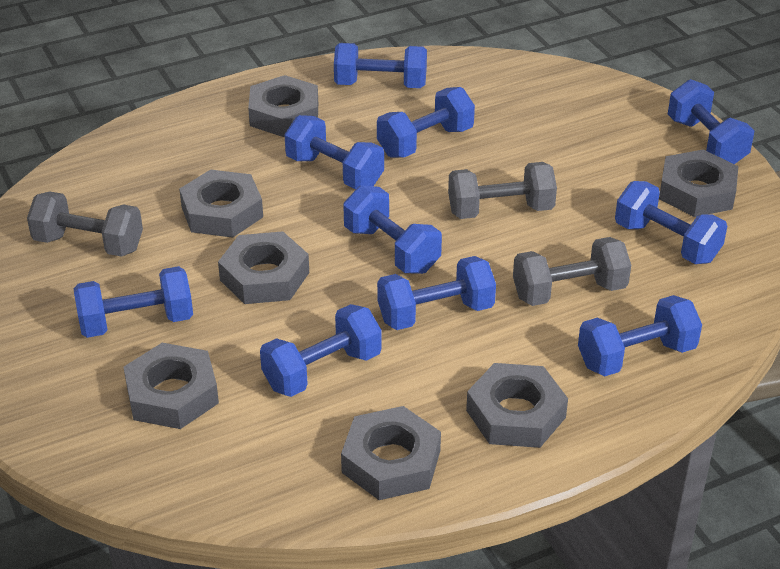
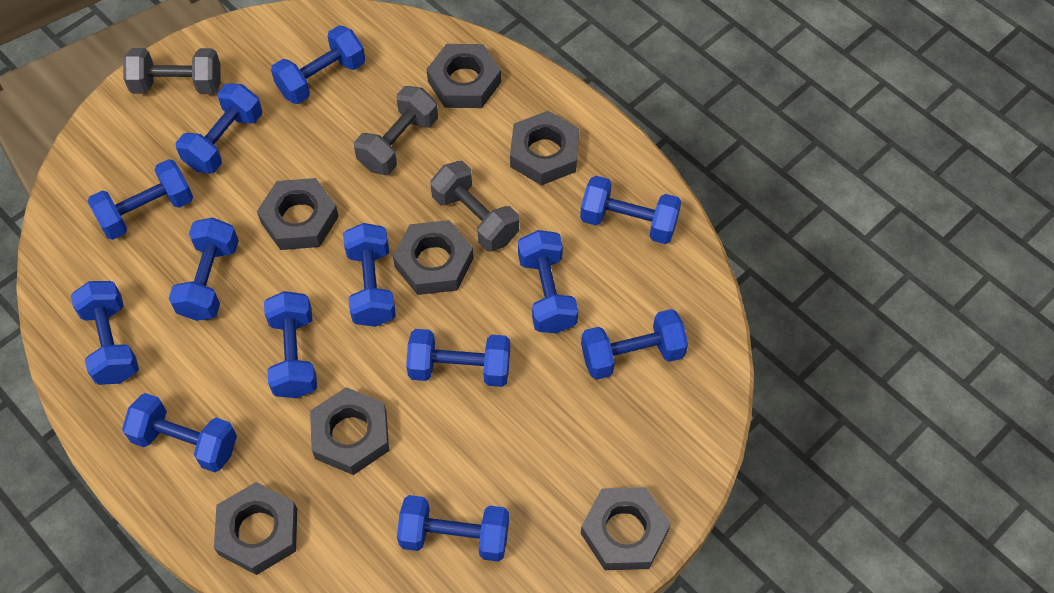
blue dumbbell: 10 -> 13

